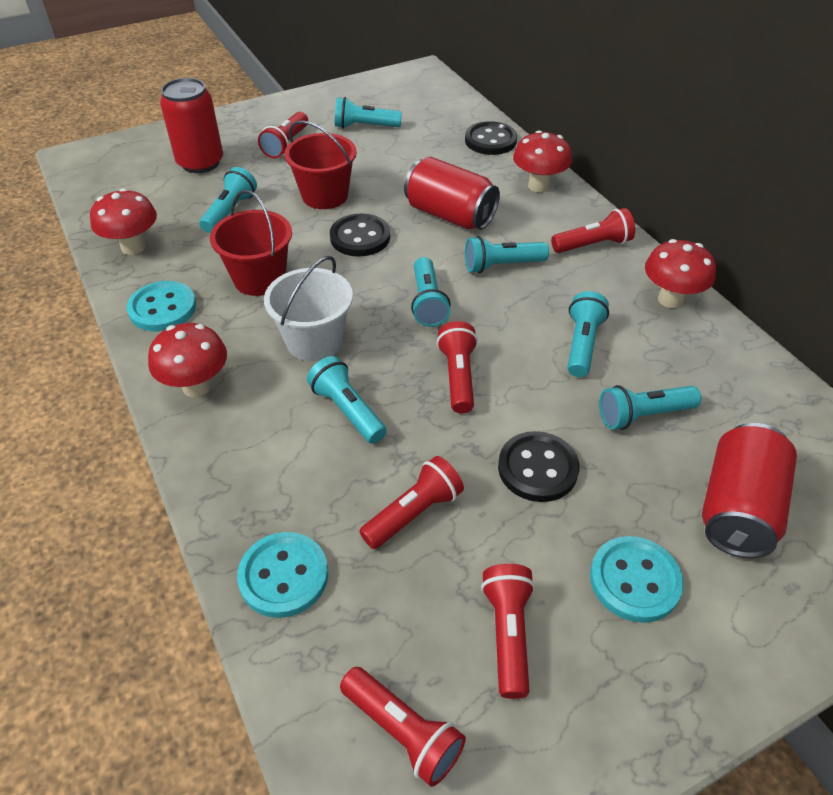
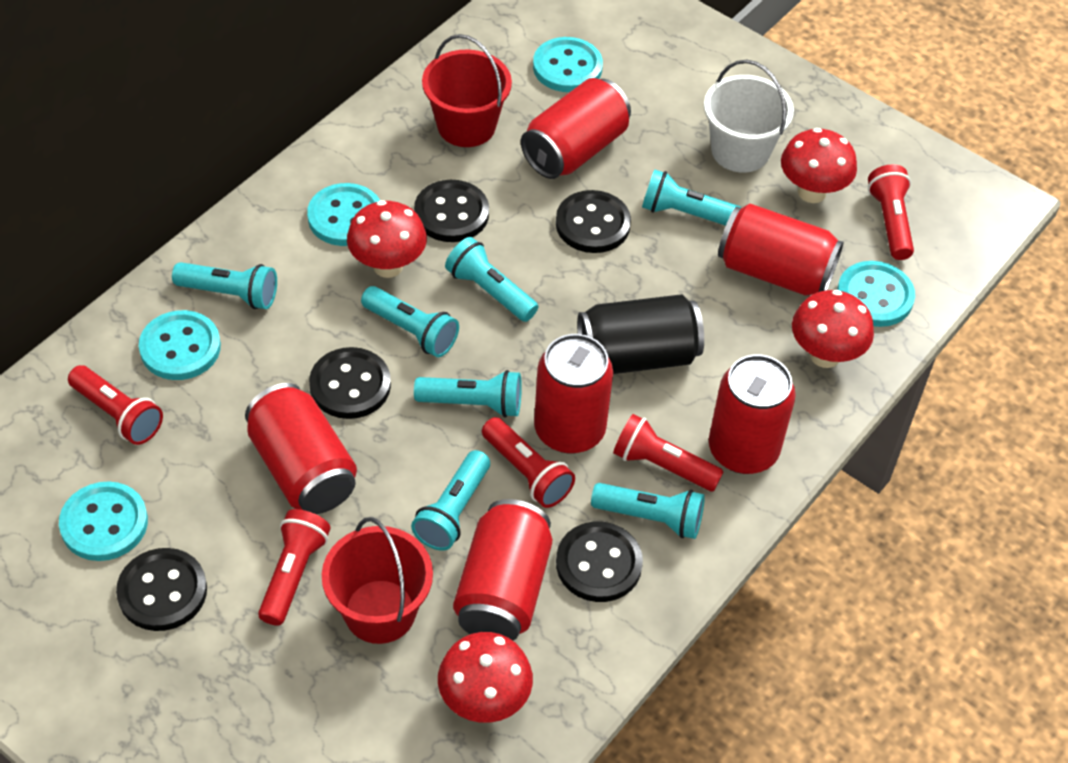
black button: 3 -> 5
black can: 0 -> 1
red can: 3 -> 6
red flashlight: 6 -> 5
turquoise button: 3 -> 5

